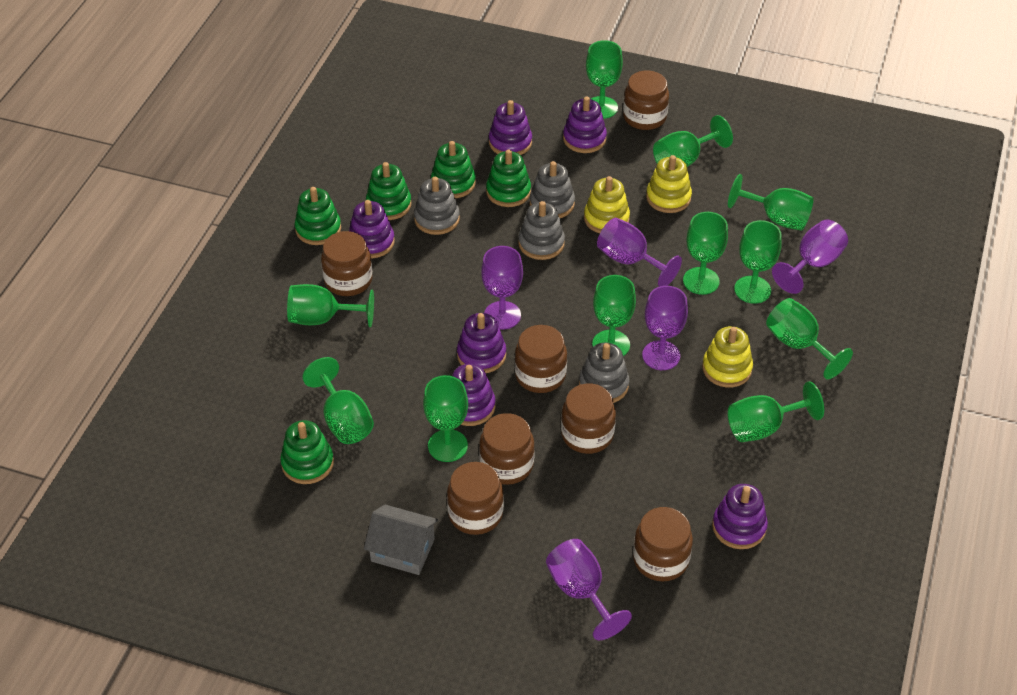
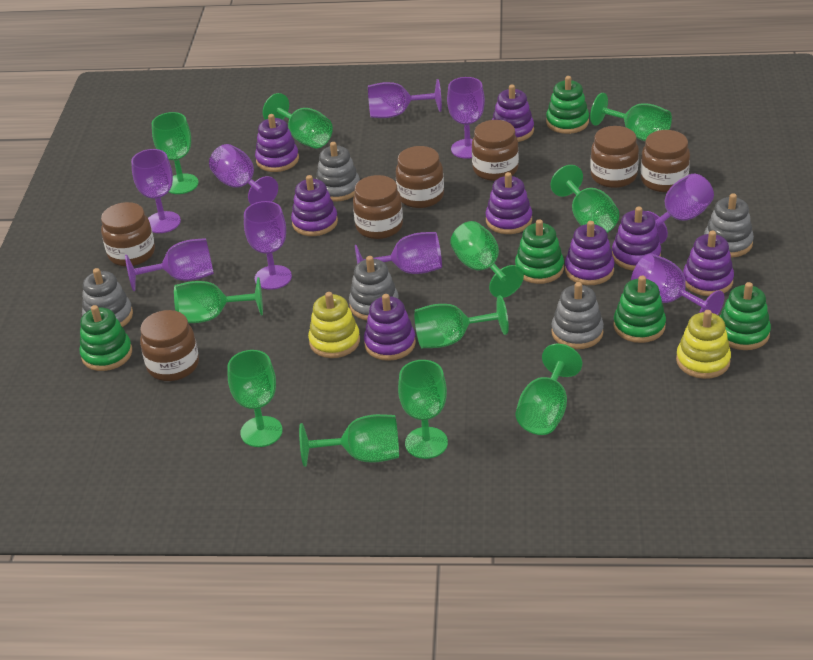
grey house: 1 -> 0
grey stacking toy: 4 -> 5
purple goblet: 5 -> 9
purple stacking toy: 6 -> 8
yellow stacking toy: 3 -> 2

